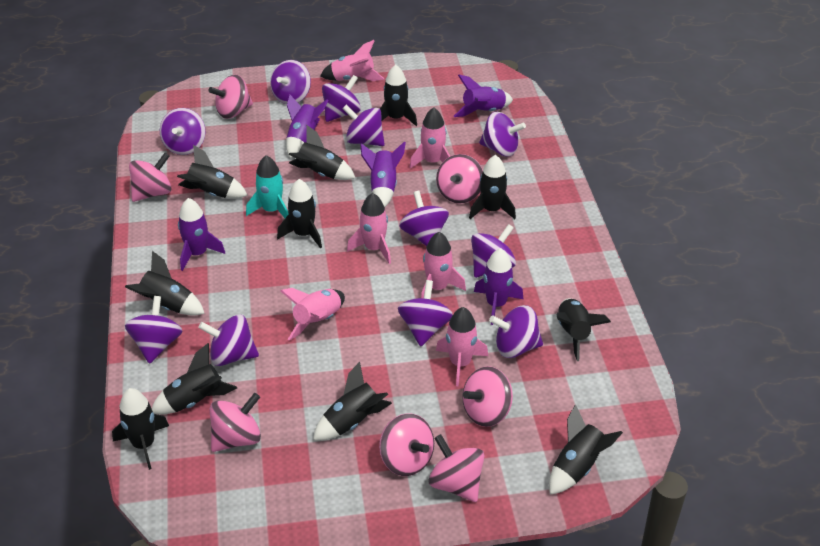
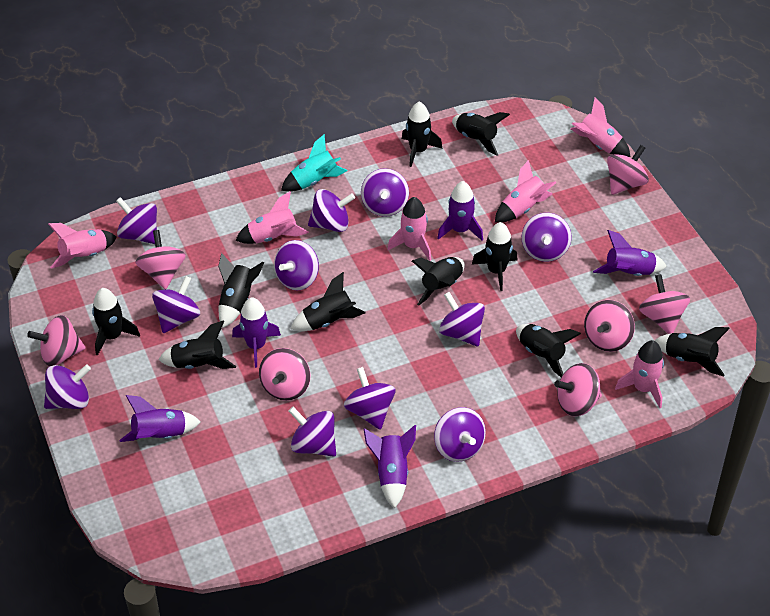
black rocket: 11 -> 10

